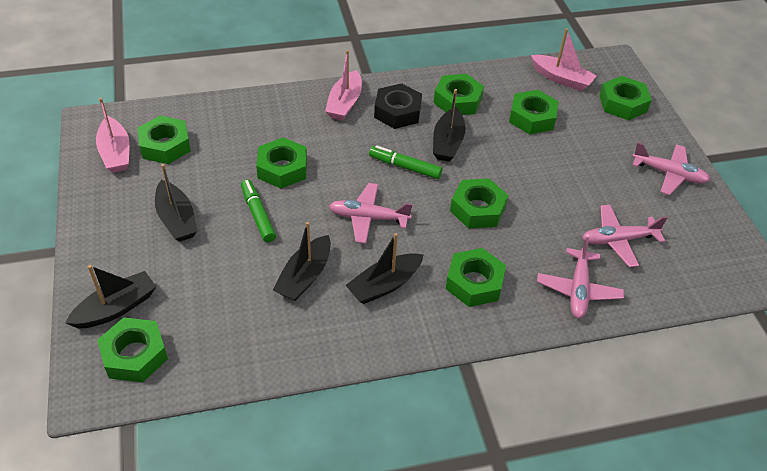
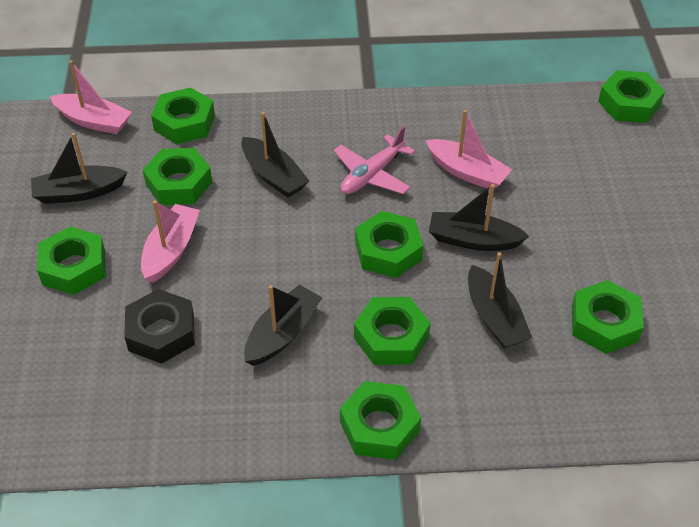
green marker: 2 -> 0
pink plane: 4 -> 1

